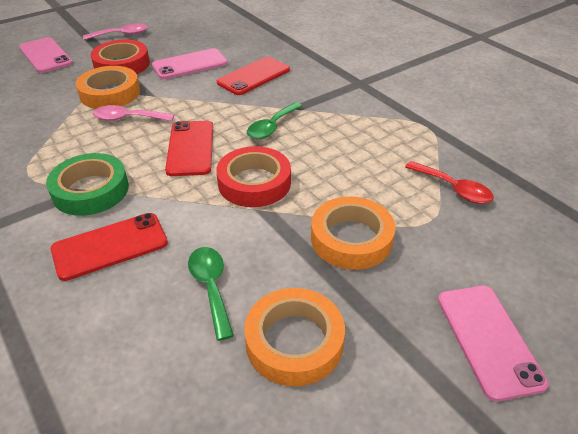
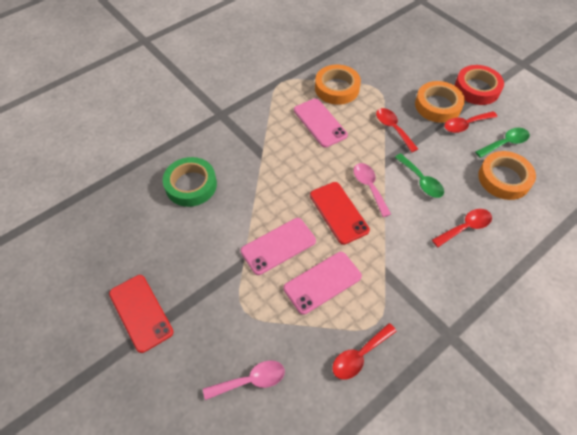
red phone: 3 -> 2
red spoon: 1 -> 4
red tape: 2 -> 1

